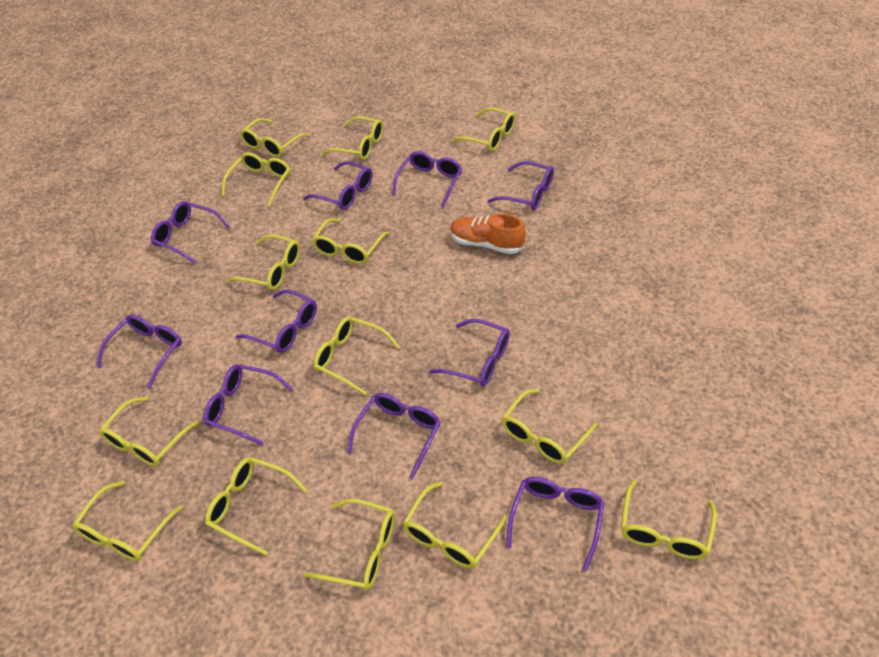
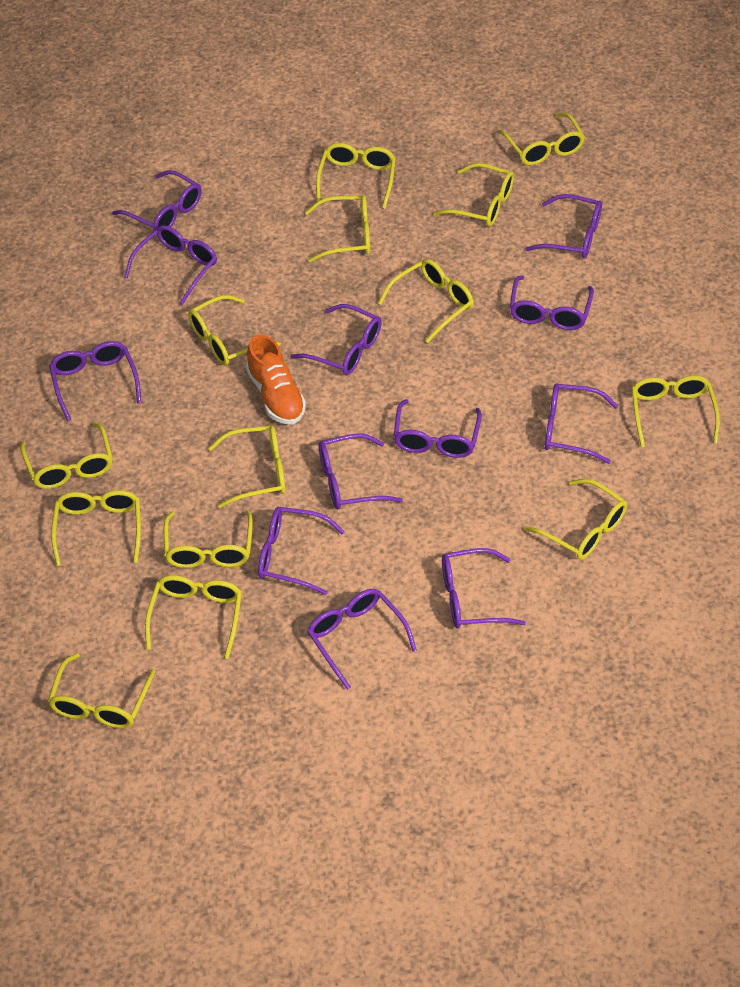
purple glasses: 10 -> 12

